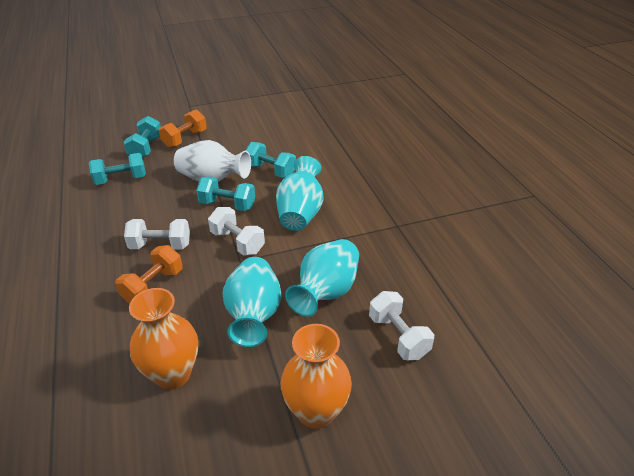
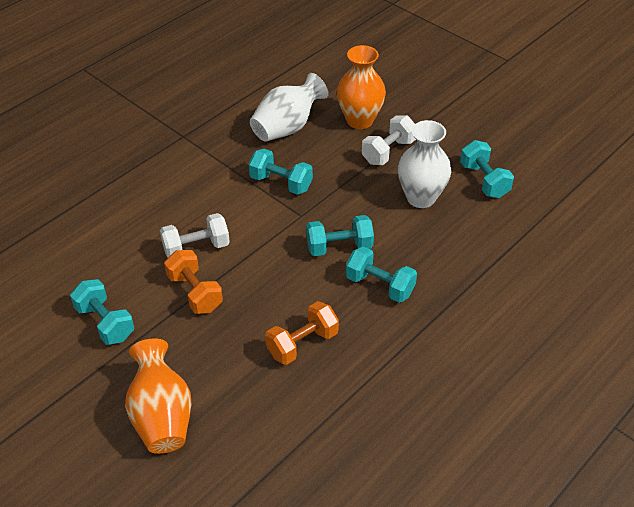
turquoise dumbbell: 4 -> 5
turquoise vase: 3 -> 0
white dumbbell: 3 -> 2
white vase: 1 -> 2

